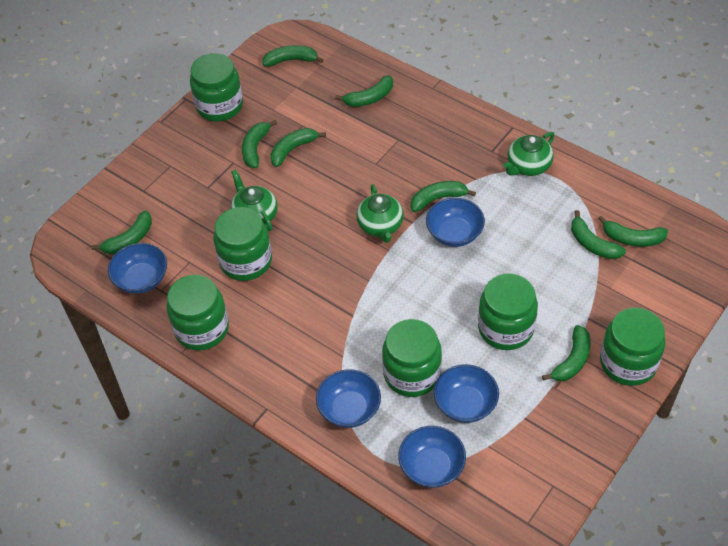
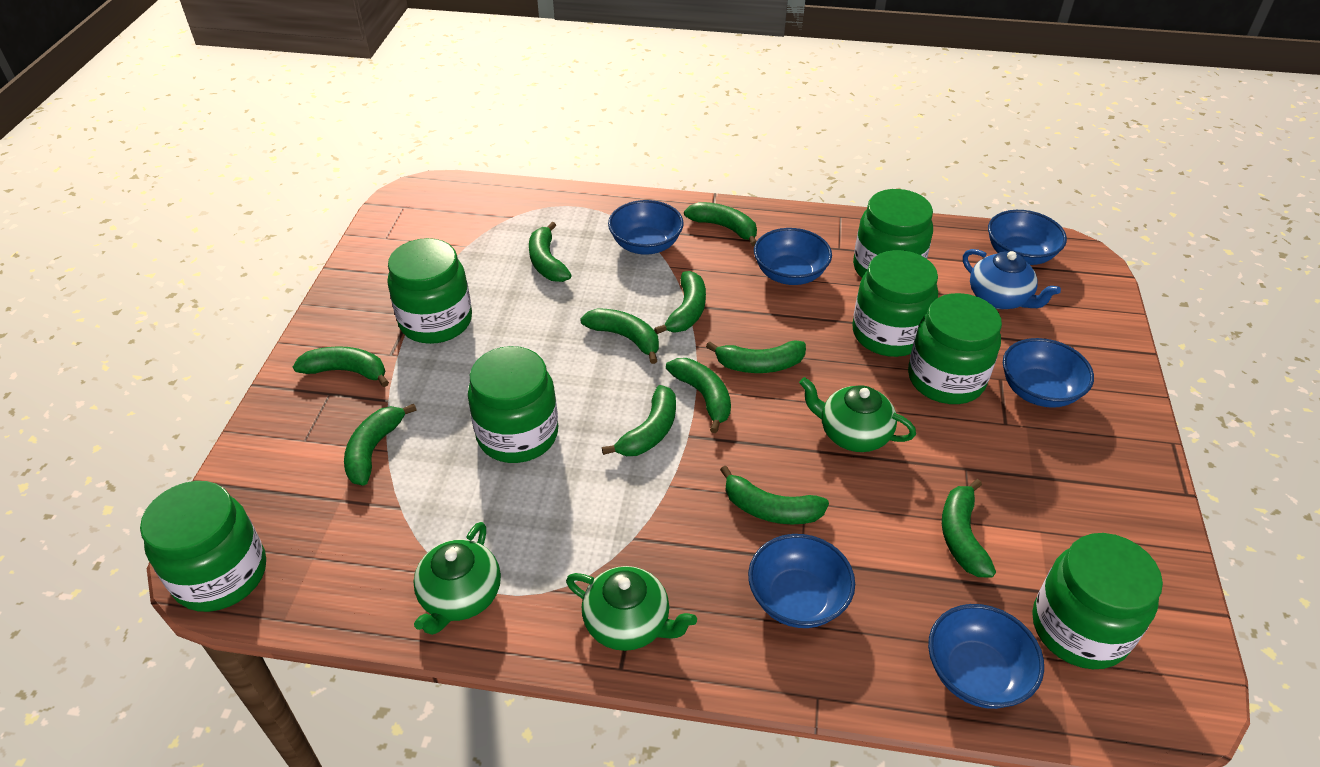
blue bowl: 5 -> 6
blue teapot: 0 -> 1
green banana: 9 -> 11
green jar: 6 -> 7

